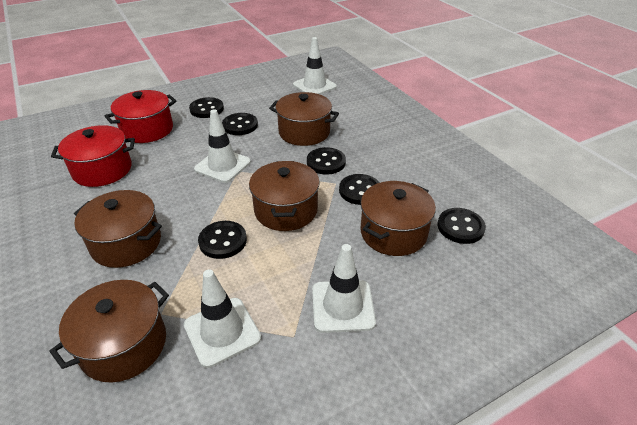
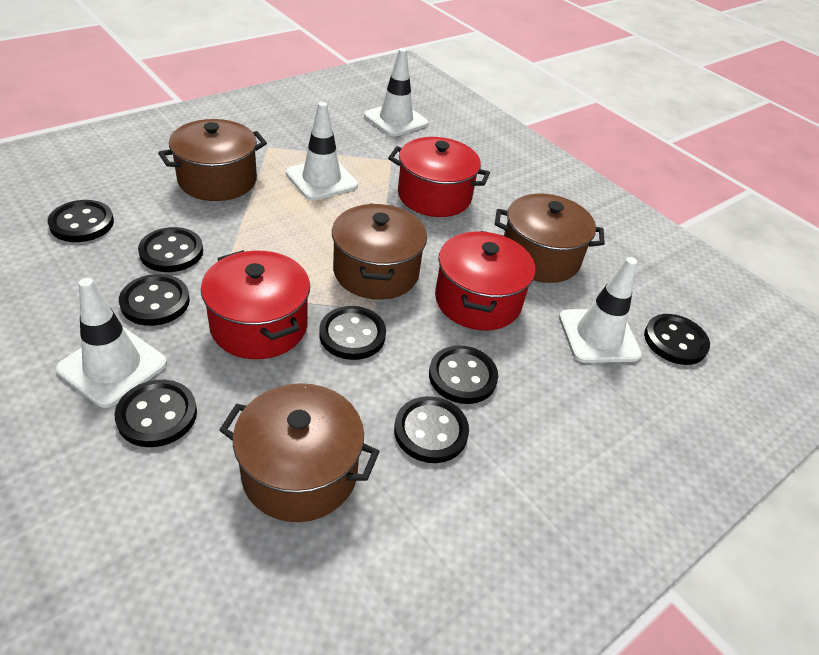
black button: 6 -> 8
brown pot: 5 -> 4
red pot: 2 -> 3

